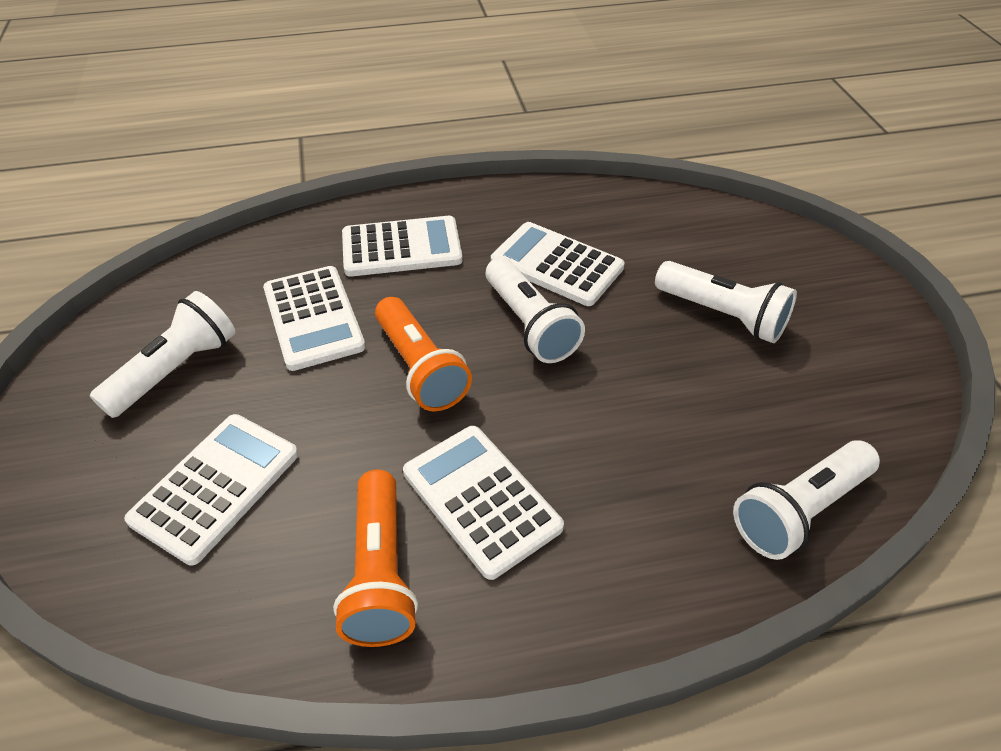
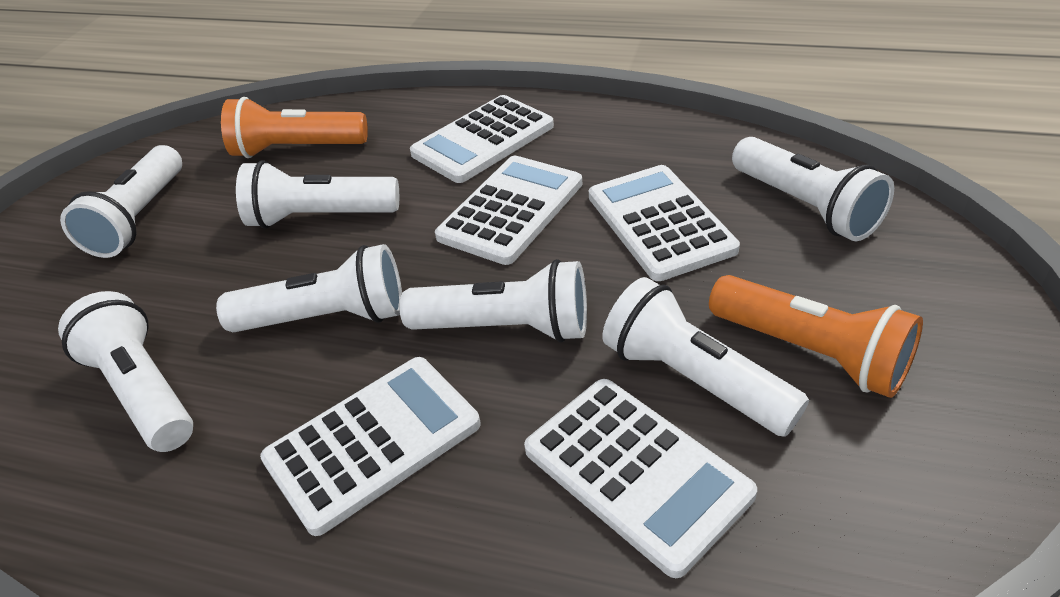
white flashlight: 4 -> 7

